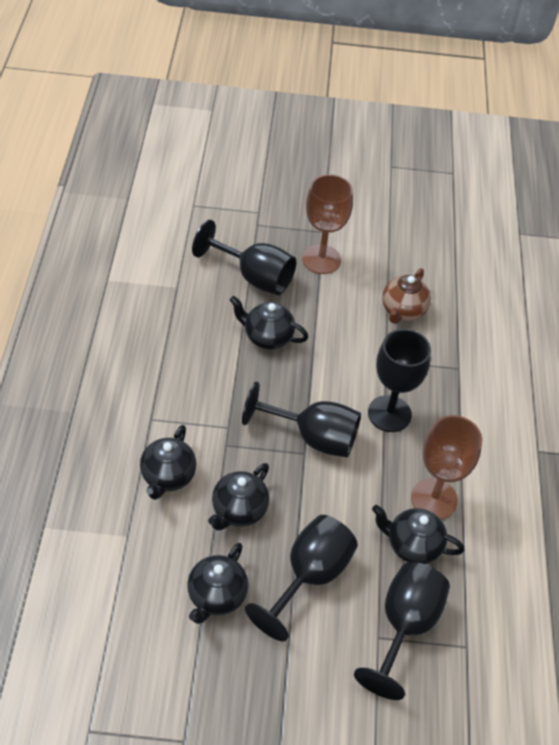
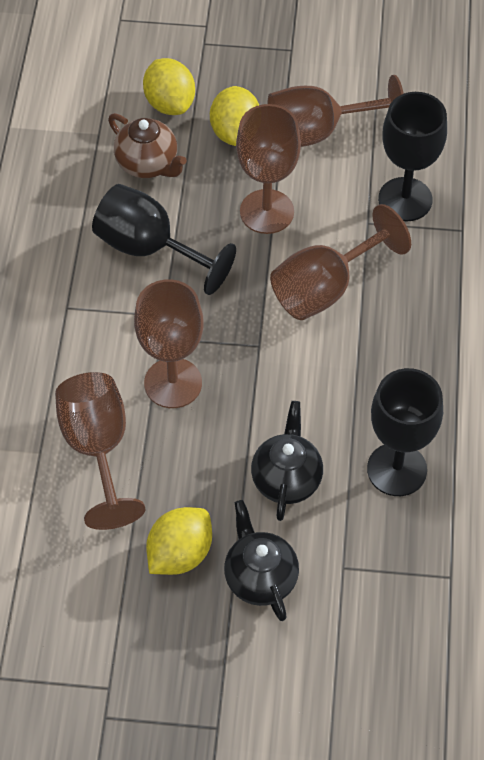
black goblet: 5 -> 3
black teapot: 5 -> 2
brown goblet: 2 -> 5
yellow lemon: 0 -> 3

